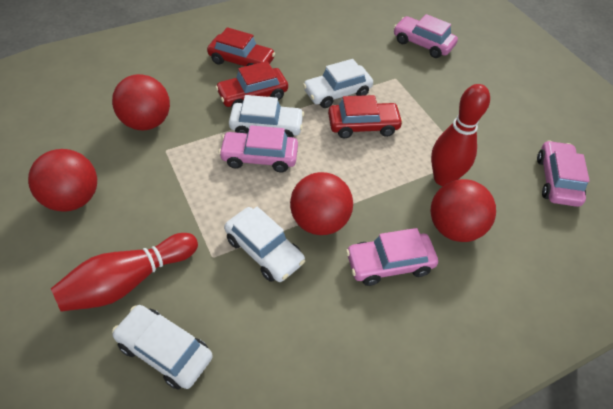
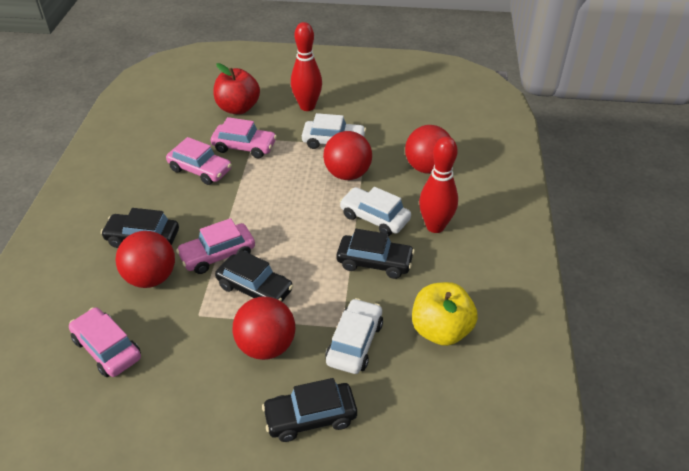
black car: 0 -> 4
red apple: 0 -> 1
red car: 3 -> 0
white car: 4 -> 3
yellow apple: 0 -> 1

